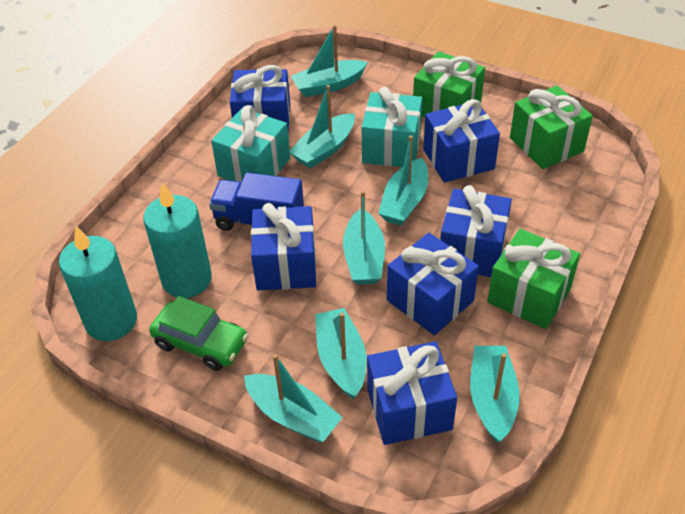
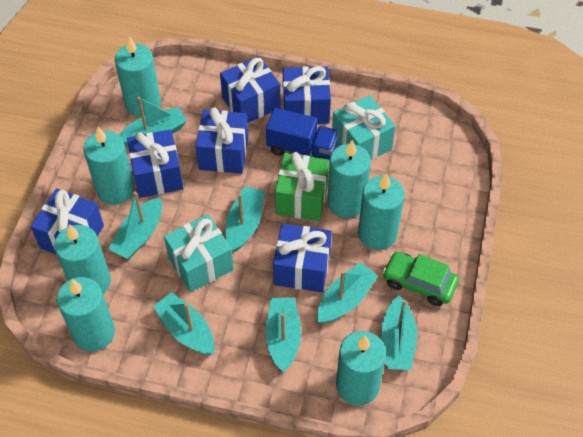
green gift: 3 -> 1
turquoise candle: 2 -> 7

